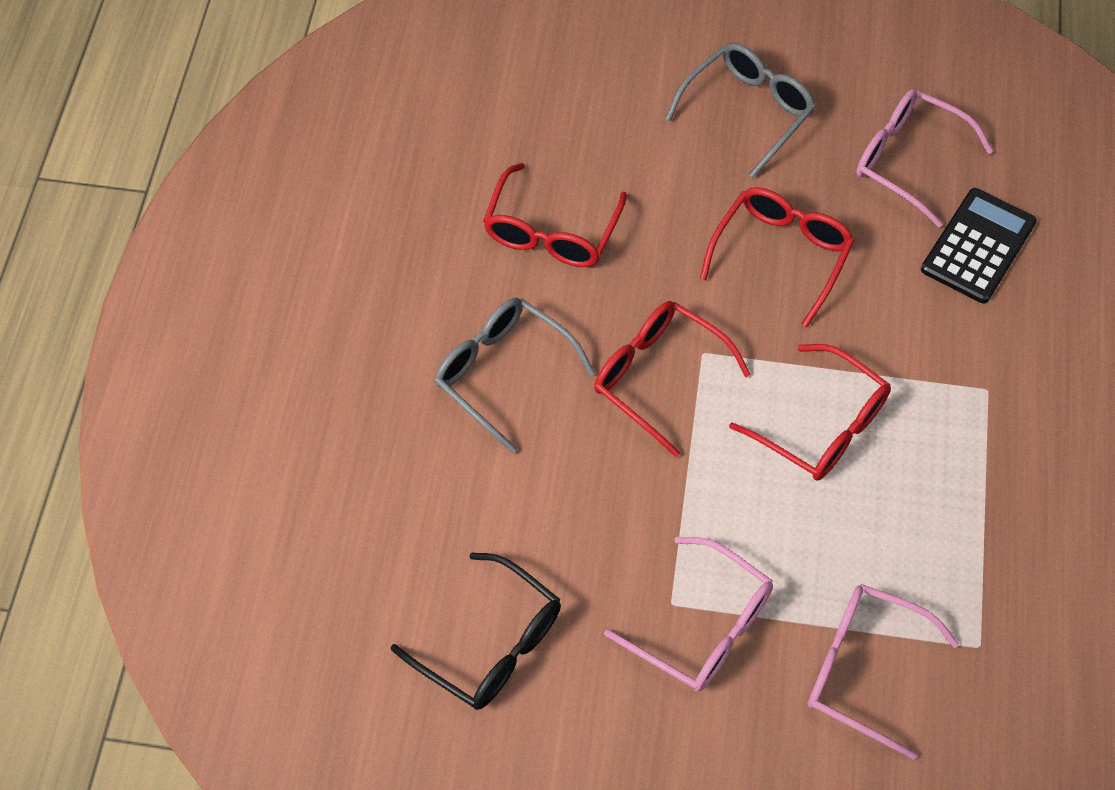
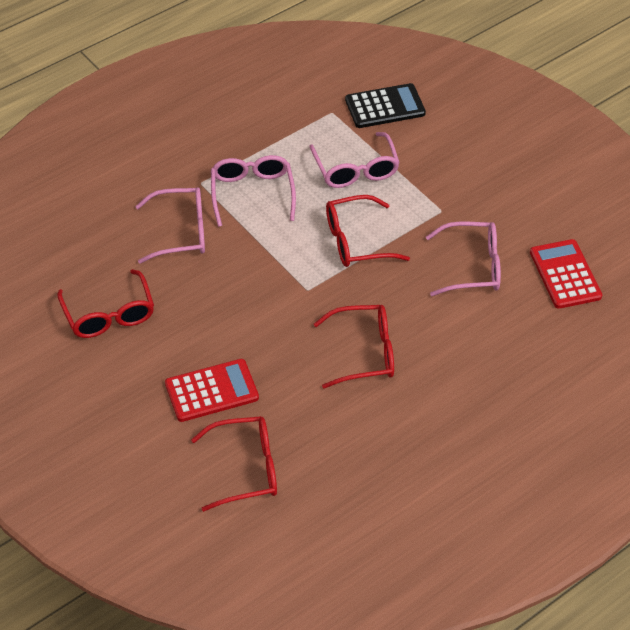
black glasses: 1 -> 0
grey glasses: 2 -> 0
pink glasses: 3 -> 4
red calculator: 0 -> 2

